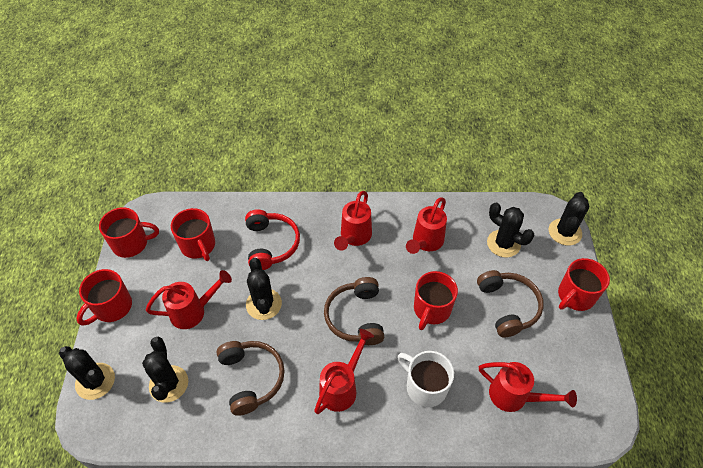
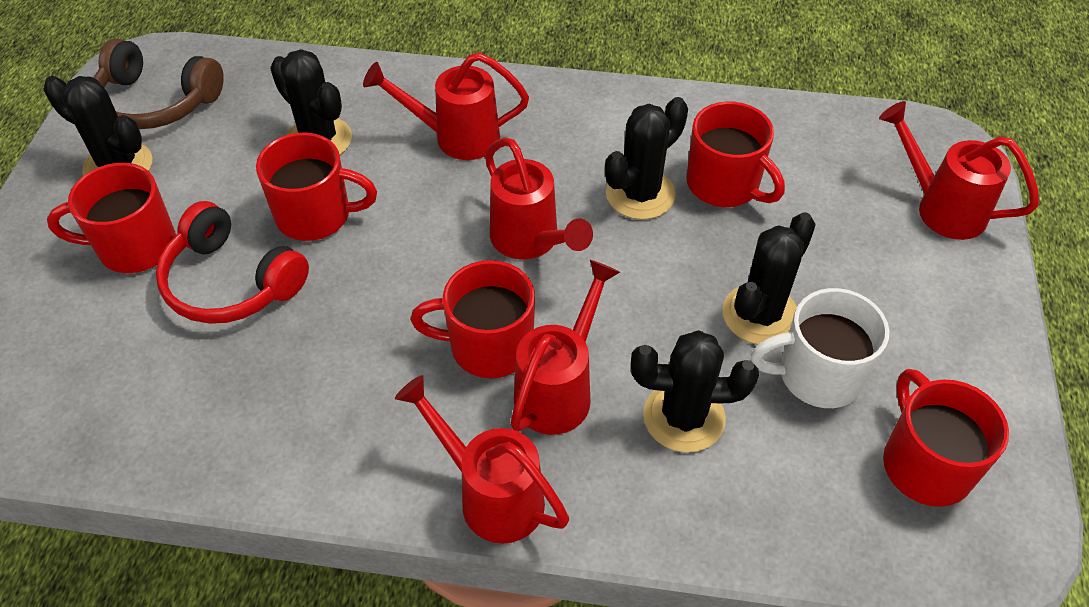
brown headphones: 3 -> 1

